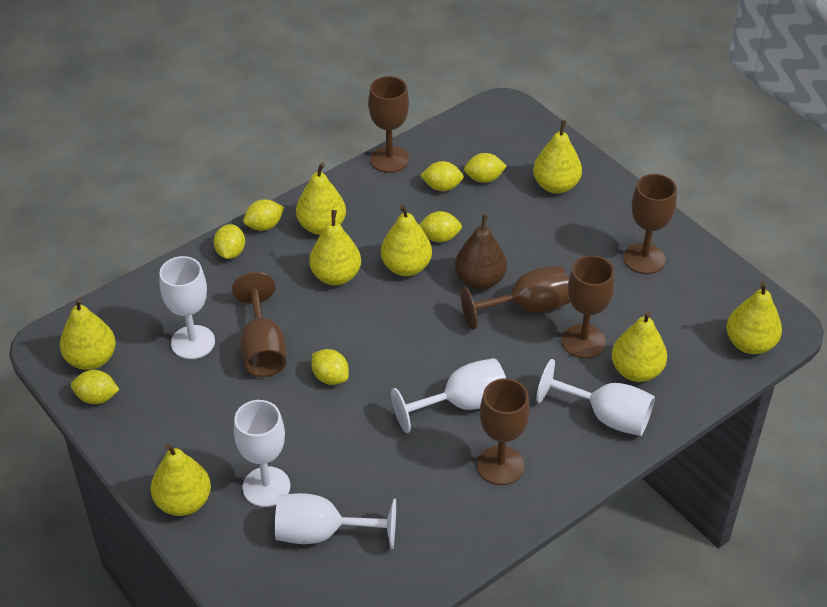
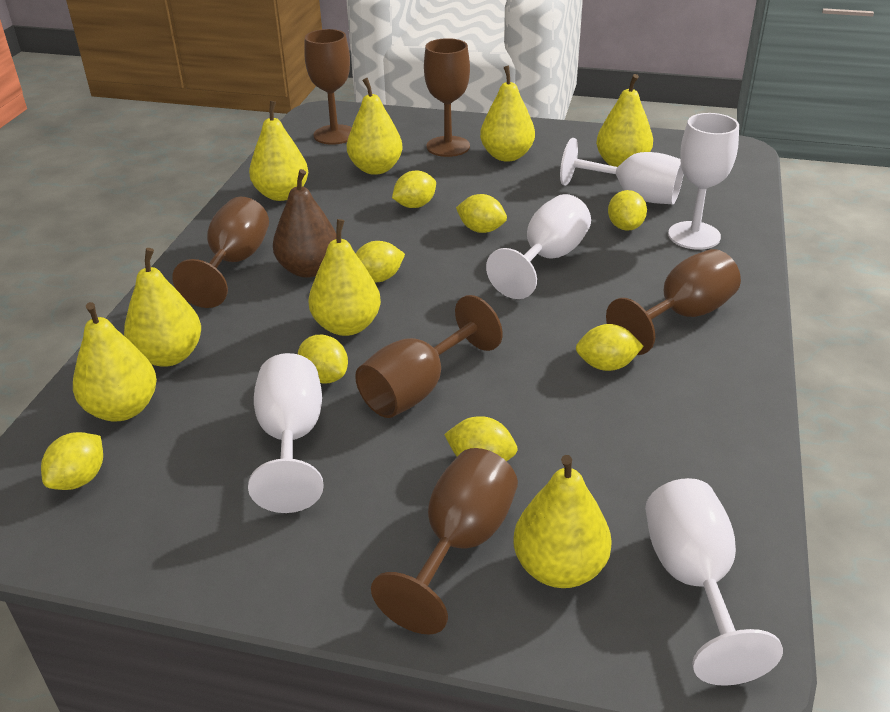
yellow lemon: 7 -> 8

